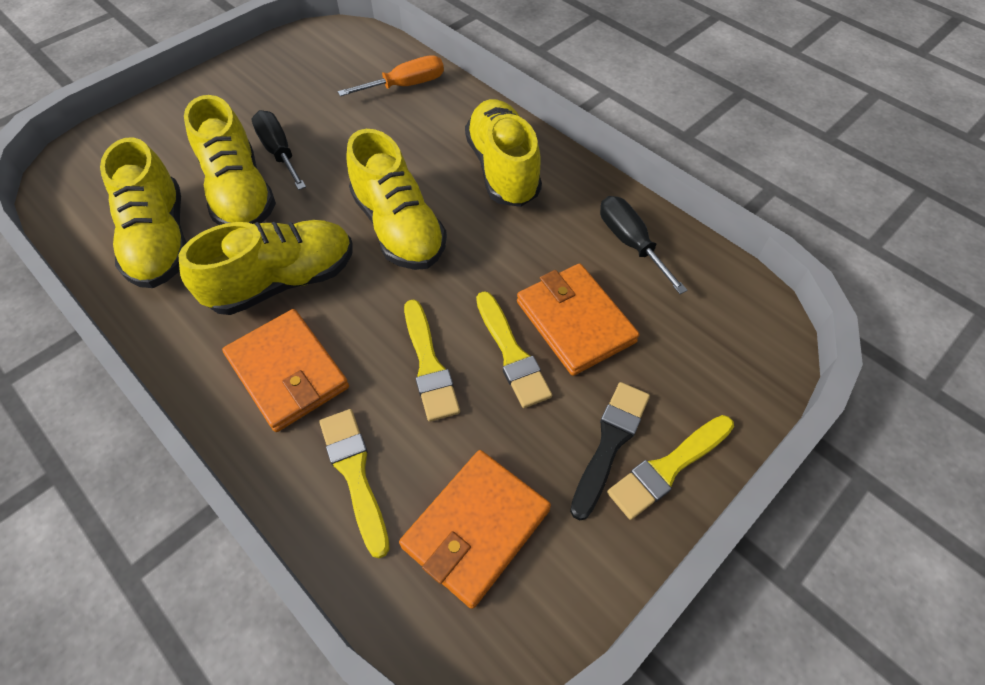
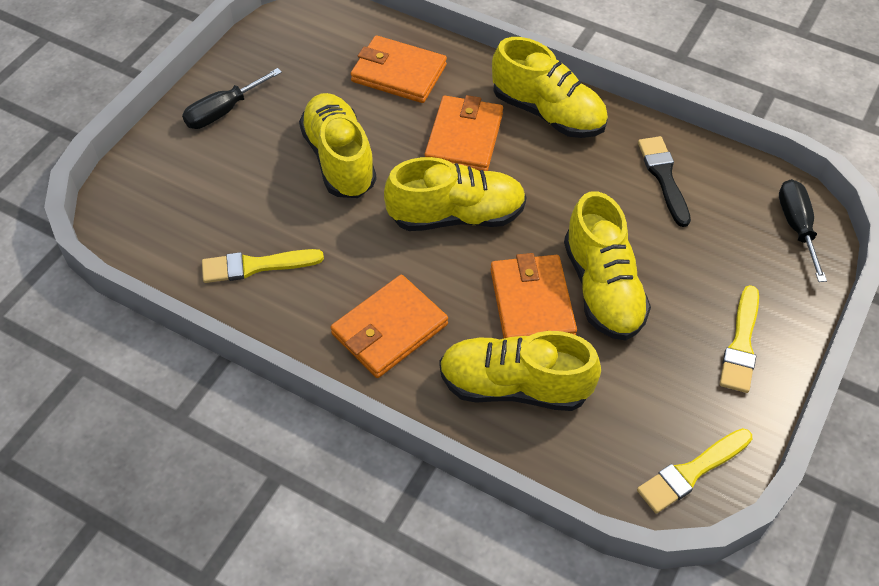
orange screwdriver: 1 -> 0
orange wallet: 3 -> 4
yellow brush: 4 -> 3

